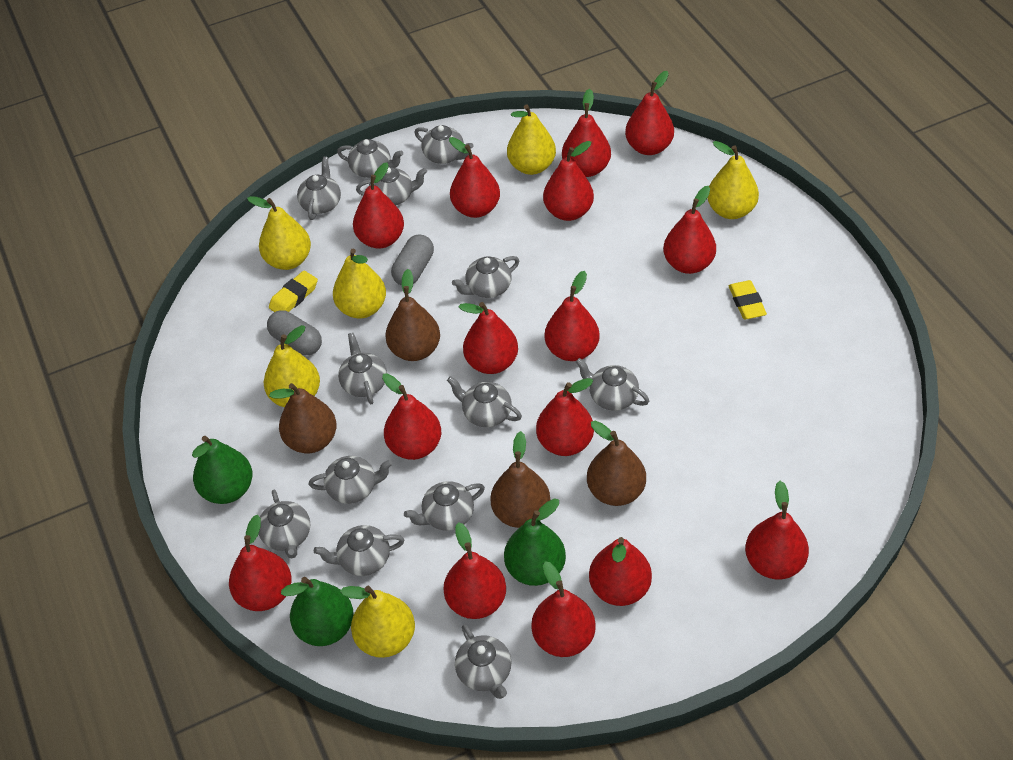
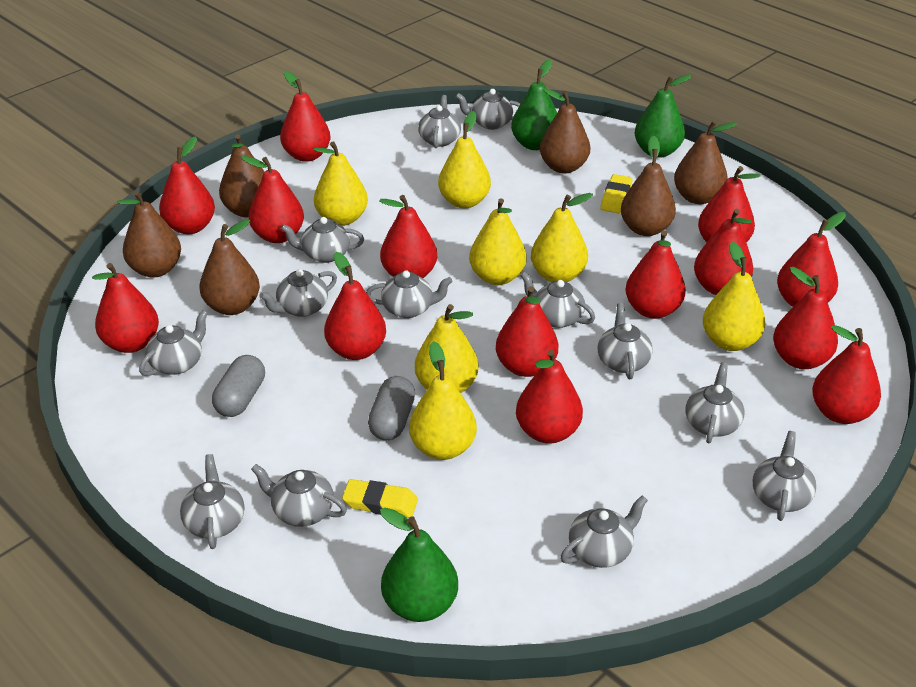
brown pear: 4 -> 6
red pear: 15 -> 14
yellow pear: 6 -> 7

